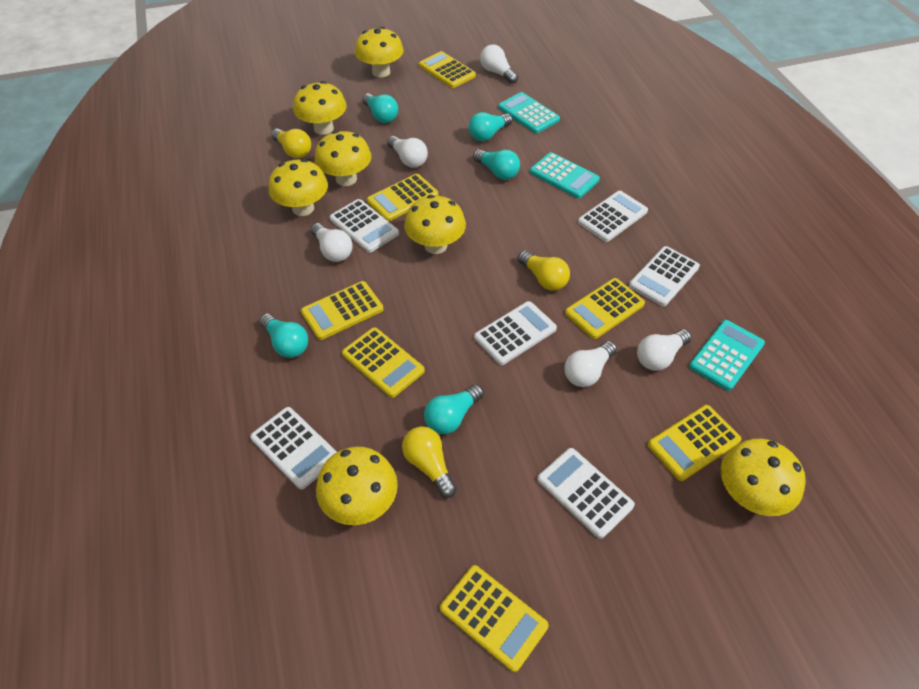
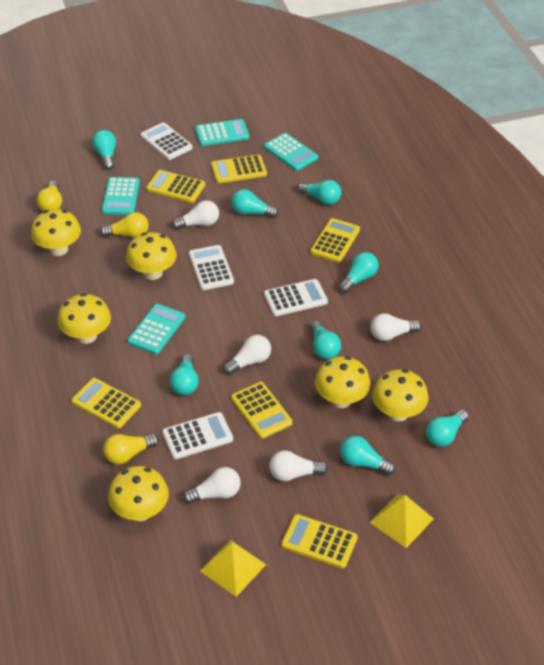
turquoise calculator: 3 -> 4
turquoise light bulb: 5 -> 8
white calculator: 6 -> 4
yellow calculator: 7 -> 6
yellow mushroom: 7 -> 6
yellow pyramid: 0 -> 2

